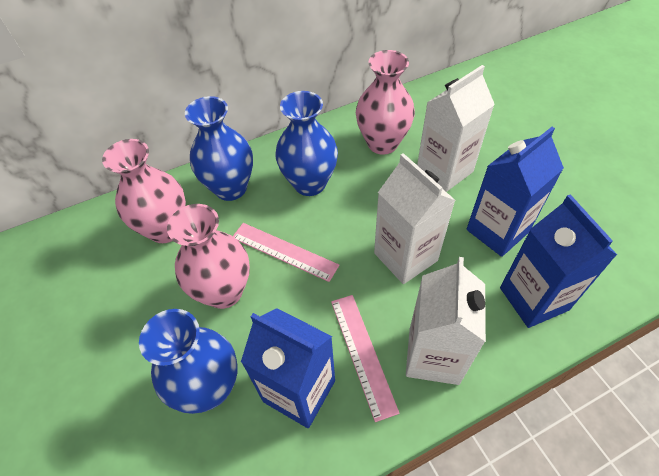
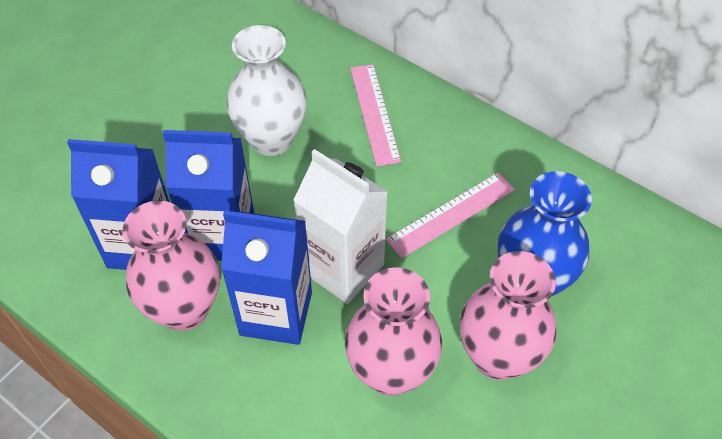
blue vase: 3 -> 1
white carton: 3 -> 1
white vase: 0 -> 1

